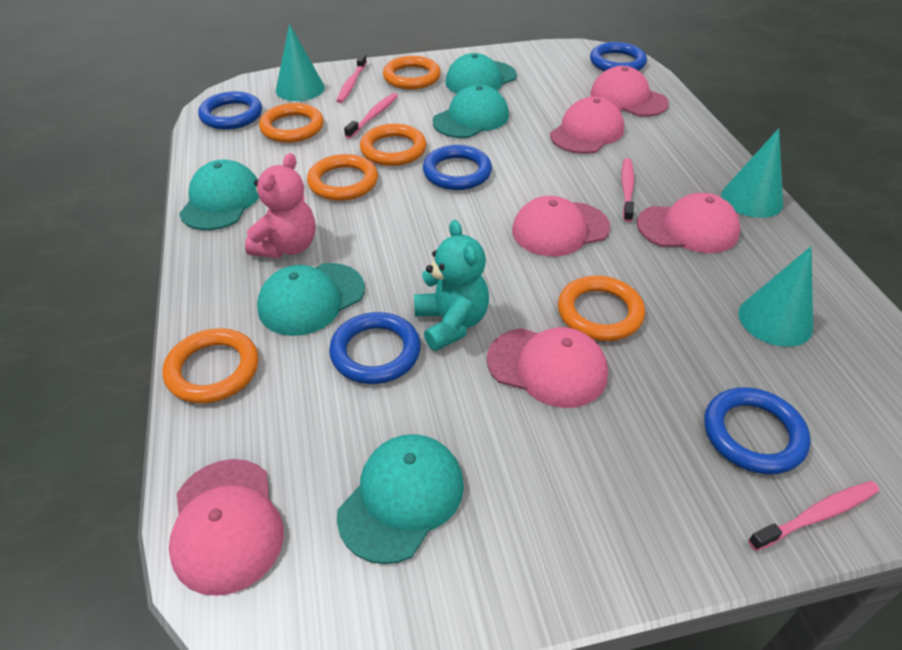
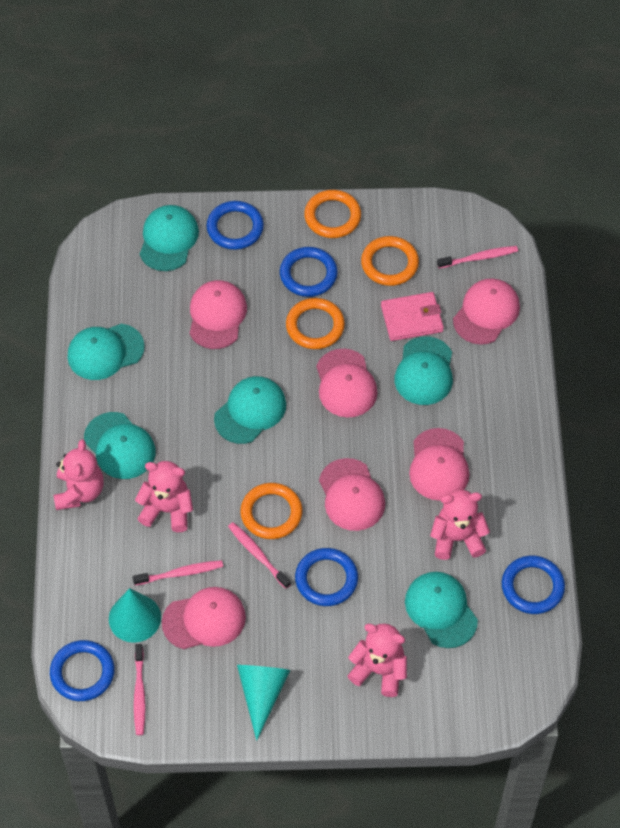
orange ring: 6 -> 4
pink teddy bear: 1 -> 4
pink wallet: 0 -> 1
turquoise cap: 5 -> 6
turquoise cone: 3 -> 2
turquoise teddy bear: 1 -> 0

